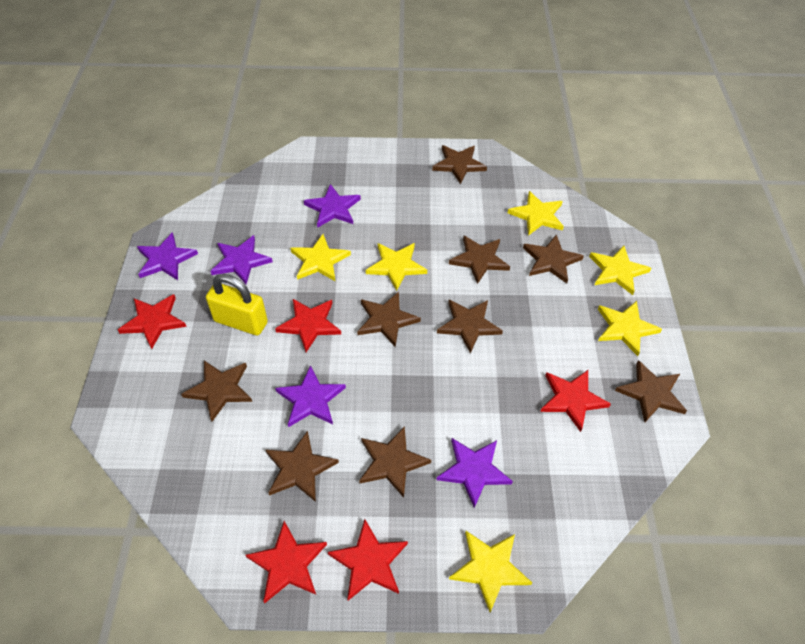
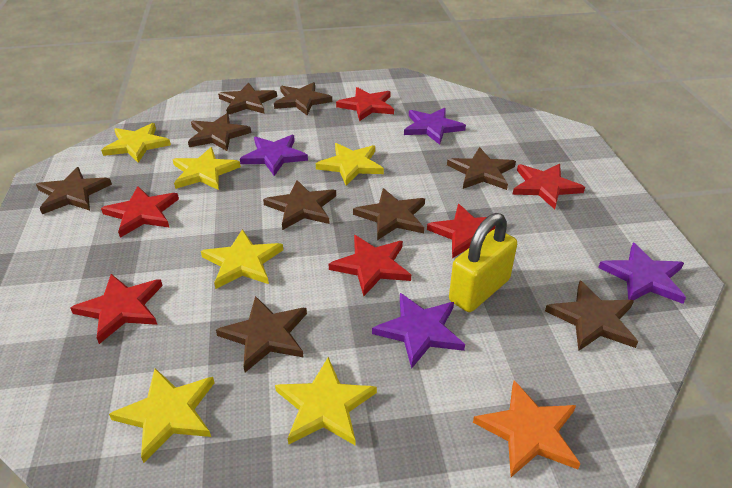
orange star: 0 -> 1
purple star: 5 -> 4
red star: 5 -> 6

